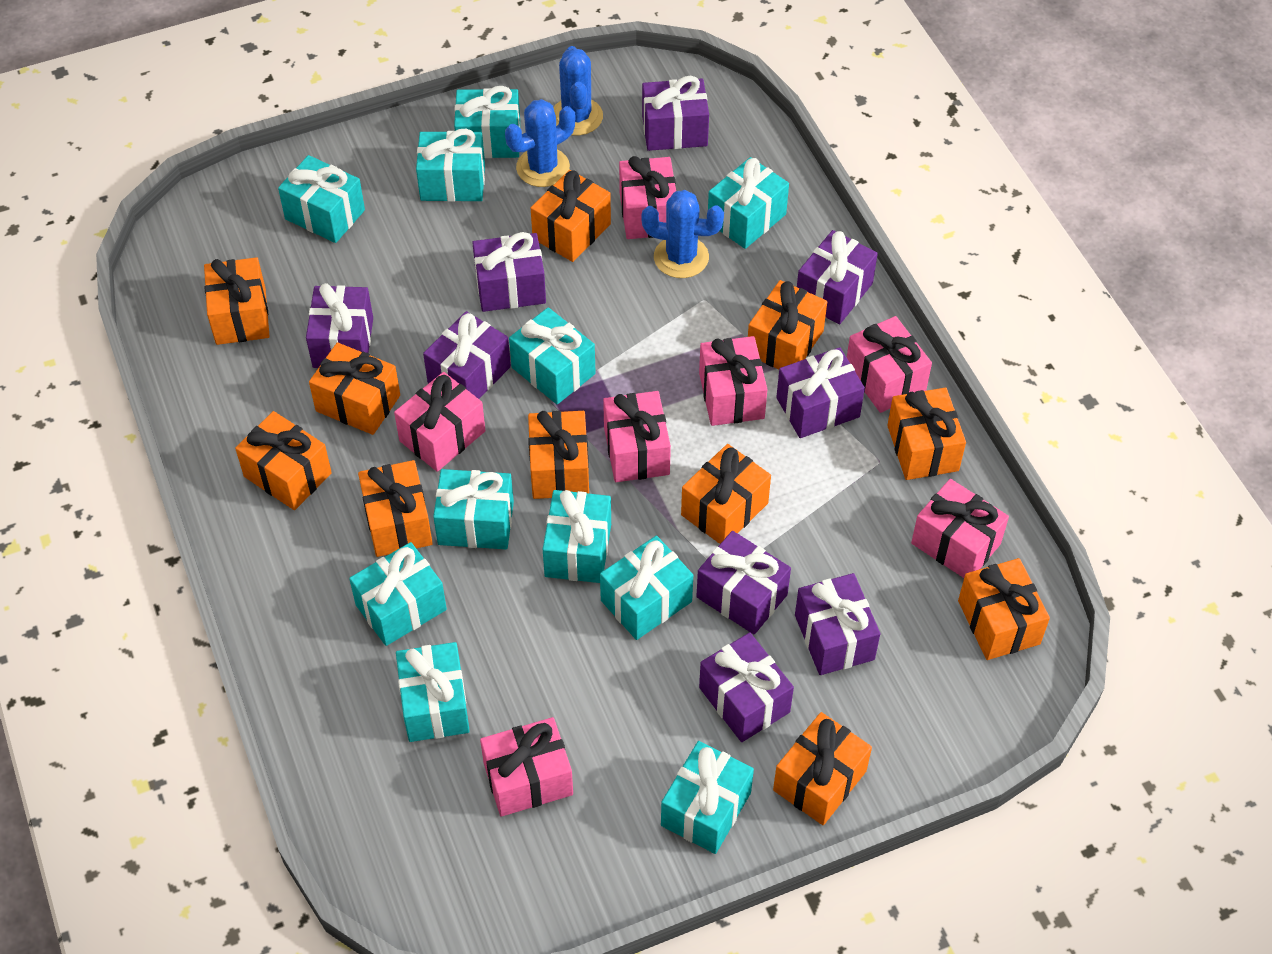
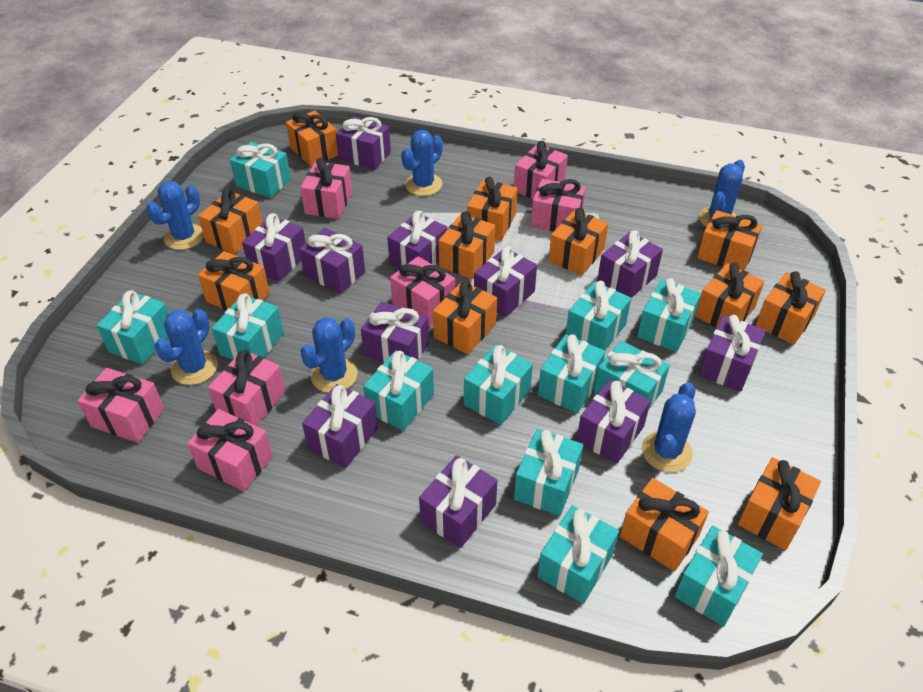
blue cactus: 3 -> 6
orange gift: 11 -> 12
purple gift: 9 -> 11
turquoise gift: 11 -> 12

